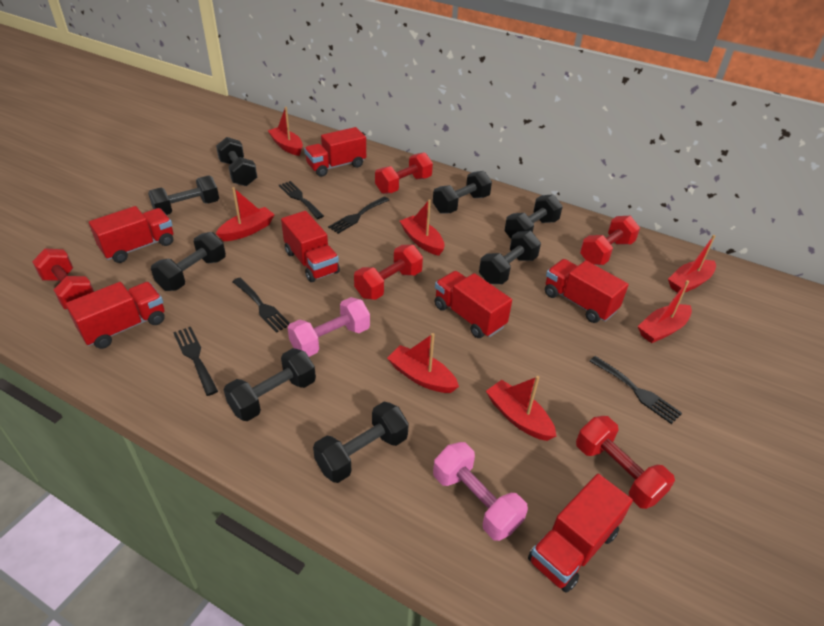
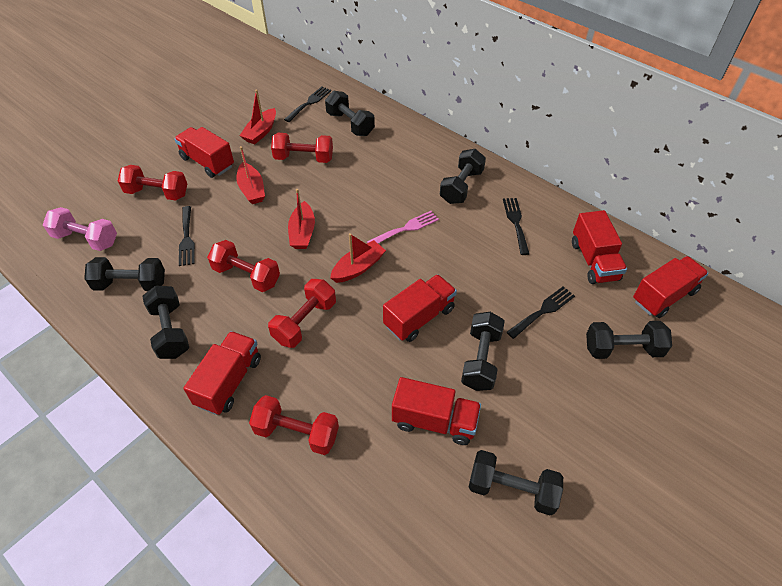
black dumbbell: 8 -> 7
black fork: 5 -> 4
pink dumbbell: 2 -> 1
pink fork: 0 -> 1
red boat: 7 -> 4
red truck: 7 -> 6

